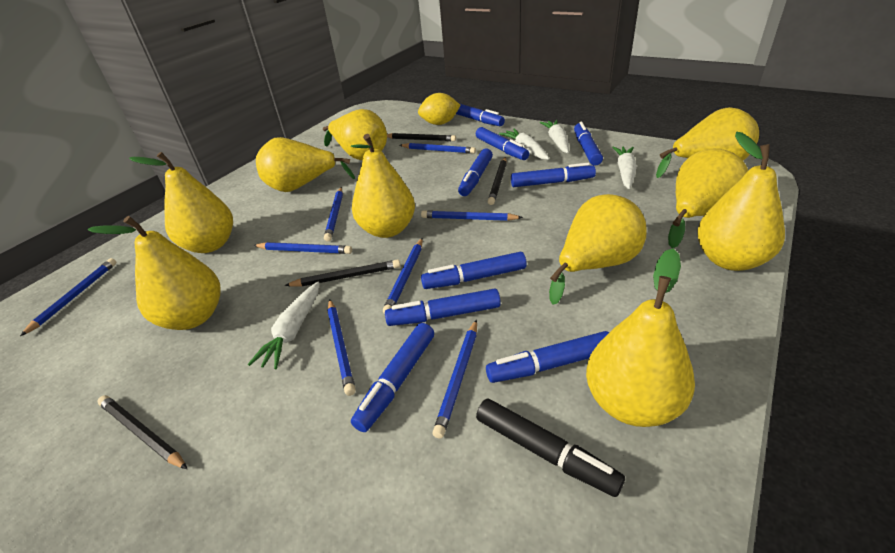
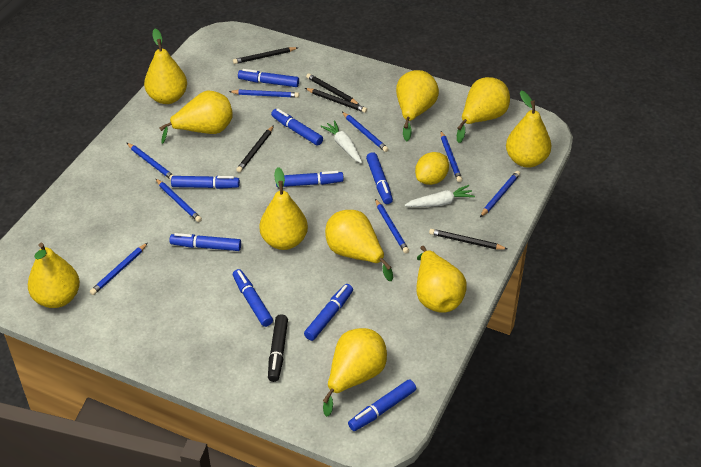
black pencil: 4 -> 5
white carrot: 4 -> 2

